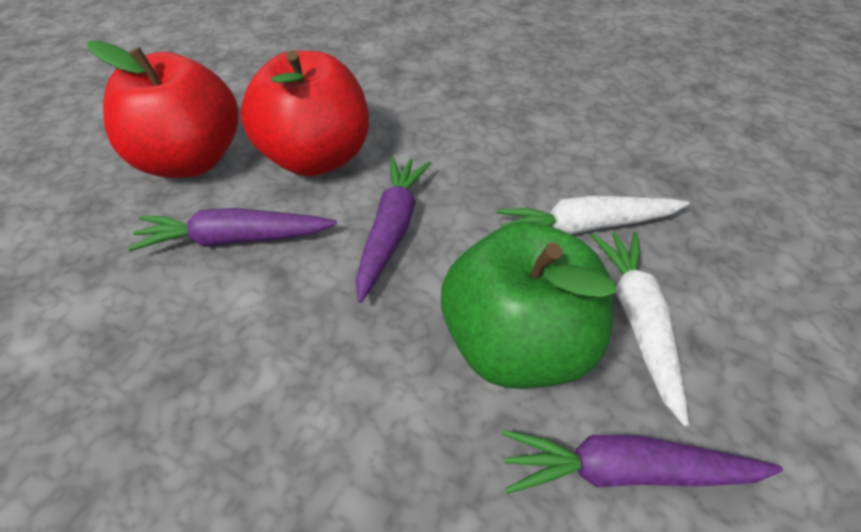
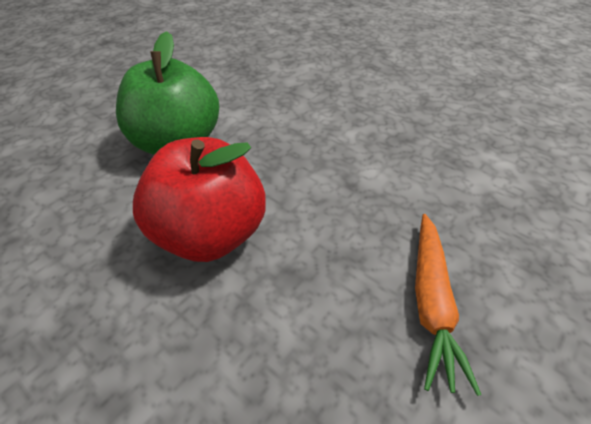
orange carrot: 0 -> 1
purple carrot: 3 -> 0
red apple: 2 -> 1
white carrot: 2 -> 0

